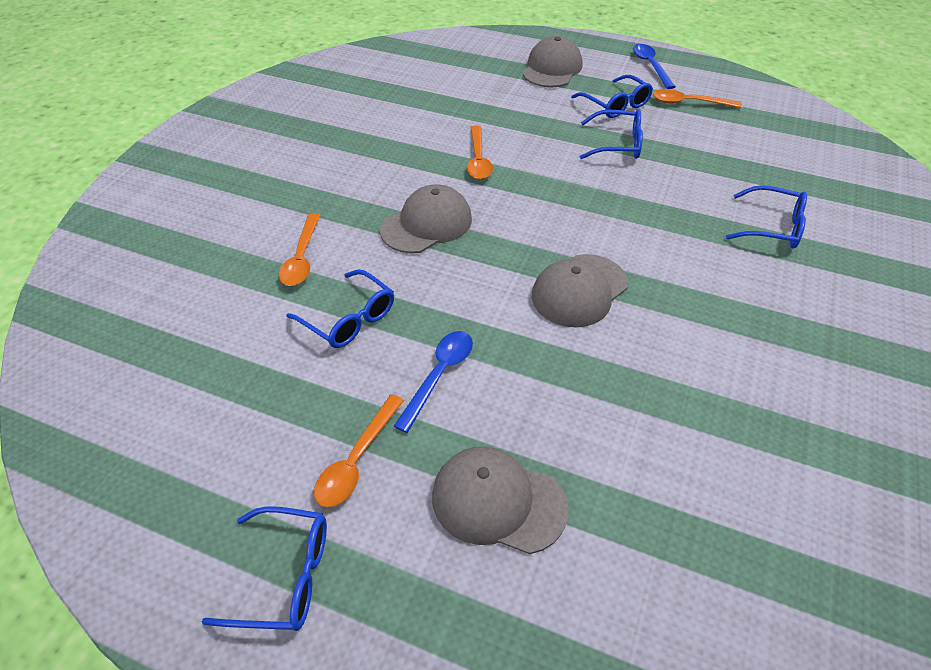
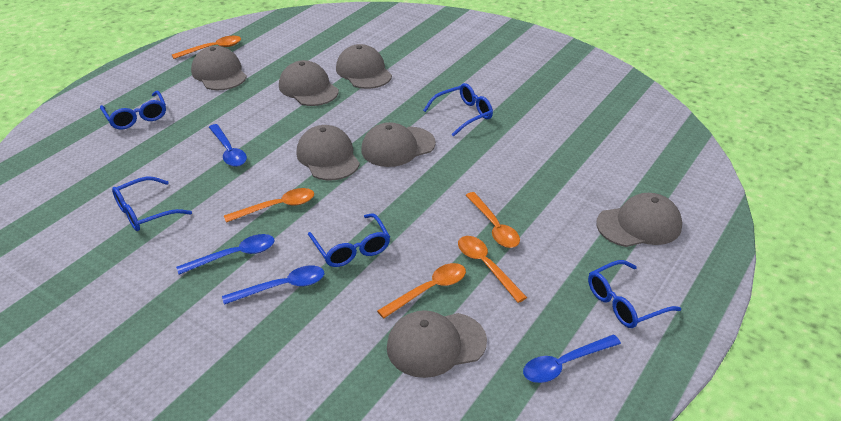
blue spoon: 2 -> 4
grey cap: 4 -> 7
orange spoon: 4 -> 5

